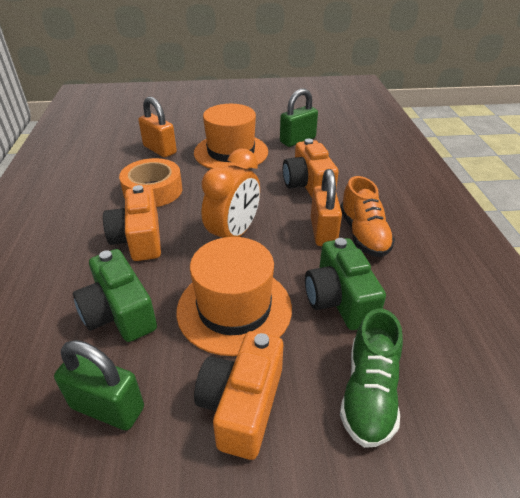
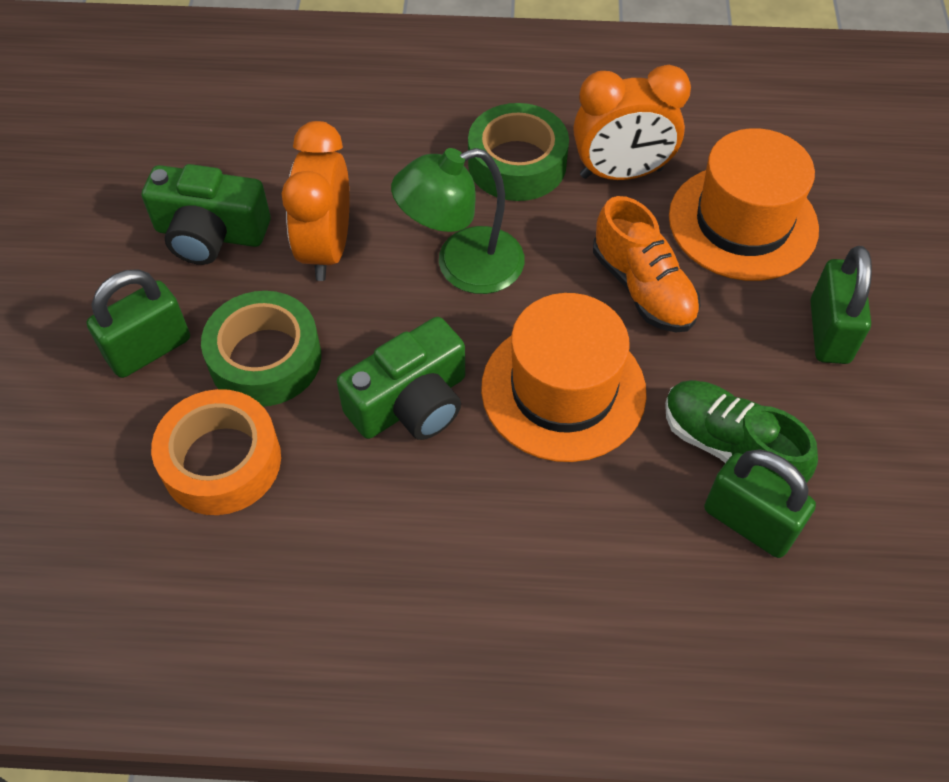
green lamp: 0 -> 1
green padlock: 2 -> 3
green tape: 0 -> 2
orange camera: 3 -> 0
orange clock: 1 -> 2
orange padlock: 2 -> 0

